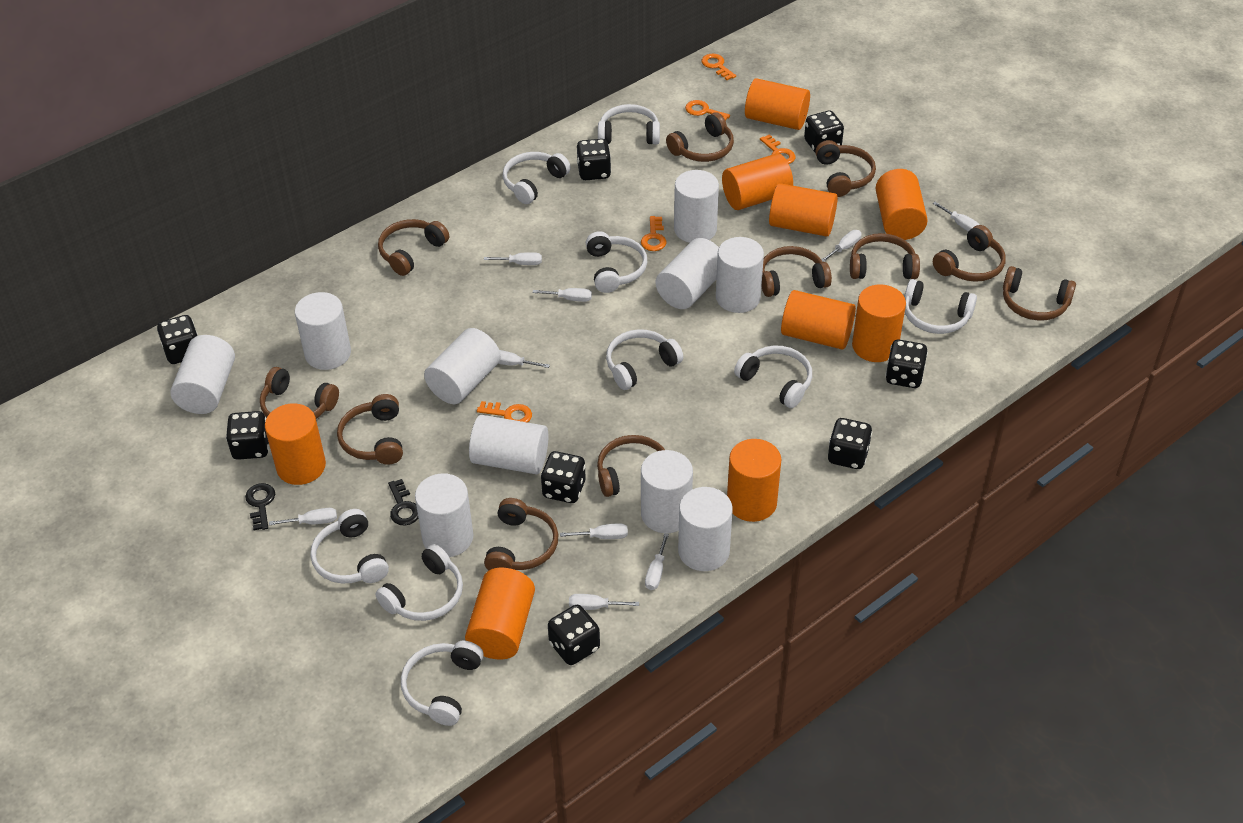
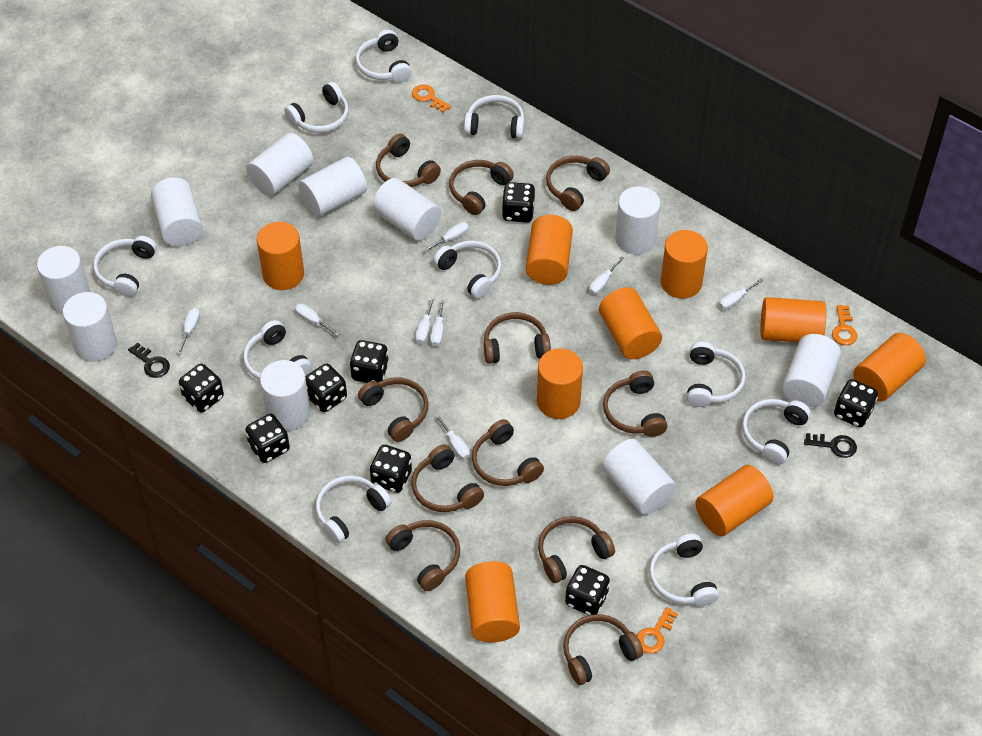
orange key: 5 -> 3
white headphones: 9 -> 10
white screwdriver: 9 -> 8

